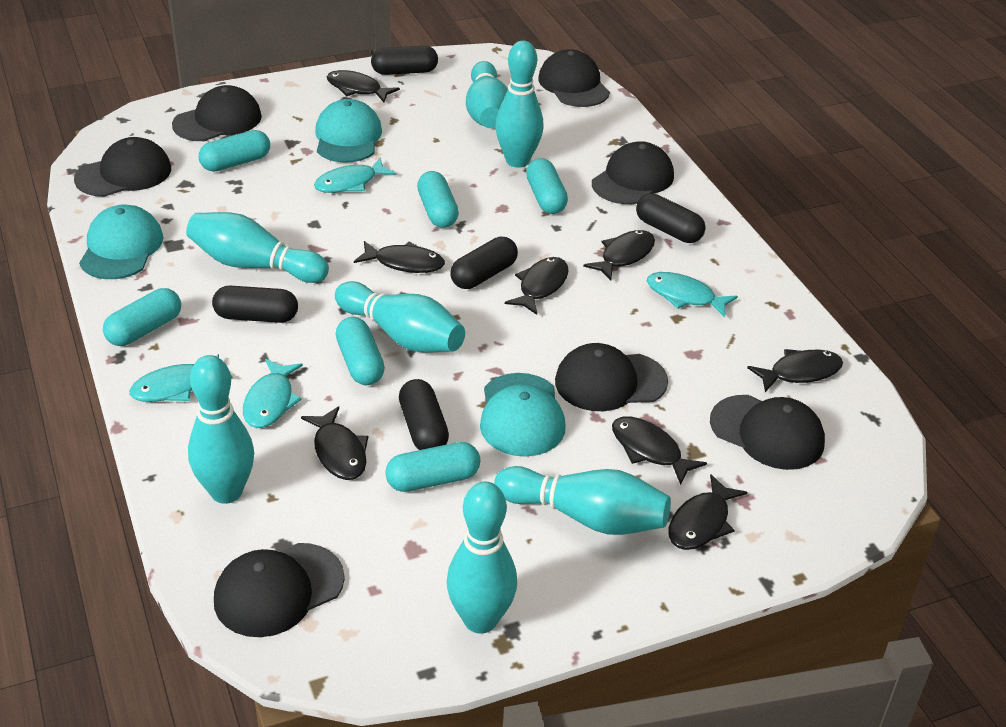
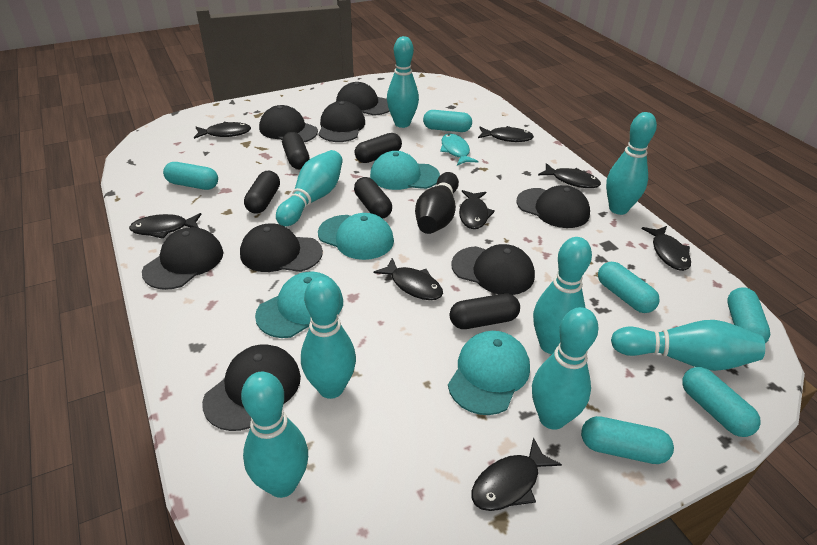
black bowling pin: 0 -> 1
black cap: 7 -> 8
turquoise bowling pin: 7 -> 8
turquoise cap: 3 -> 4
turquoise fish: 4 -> 1

